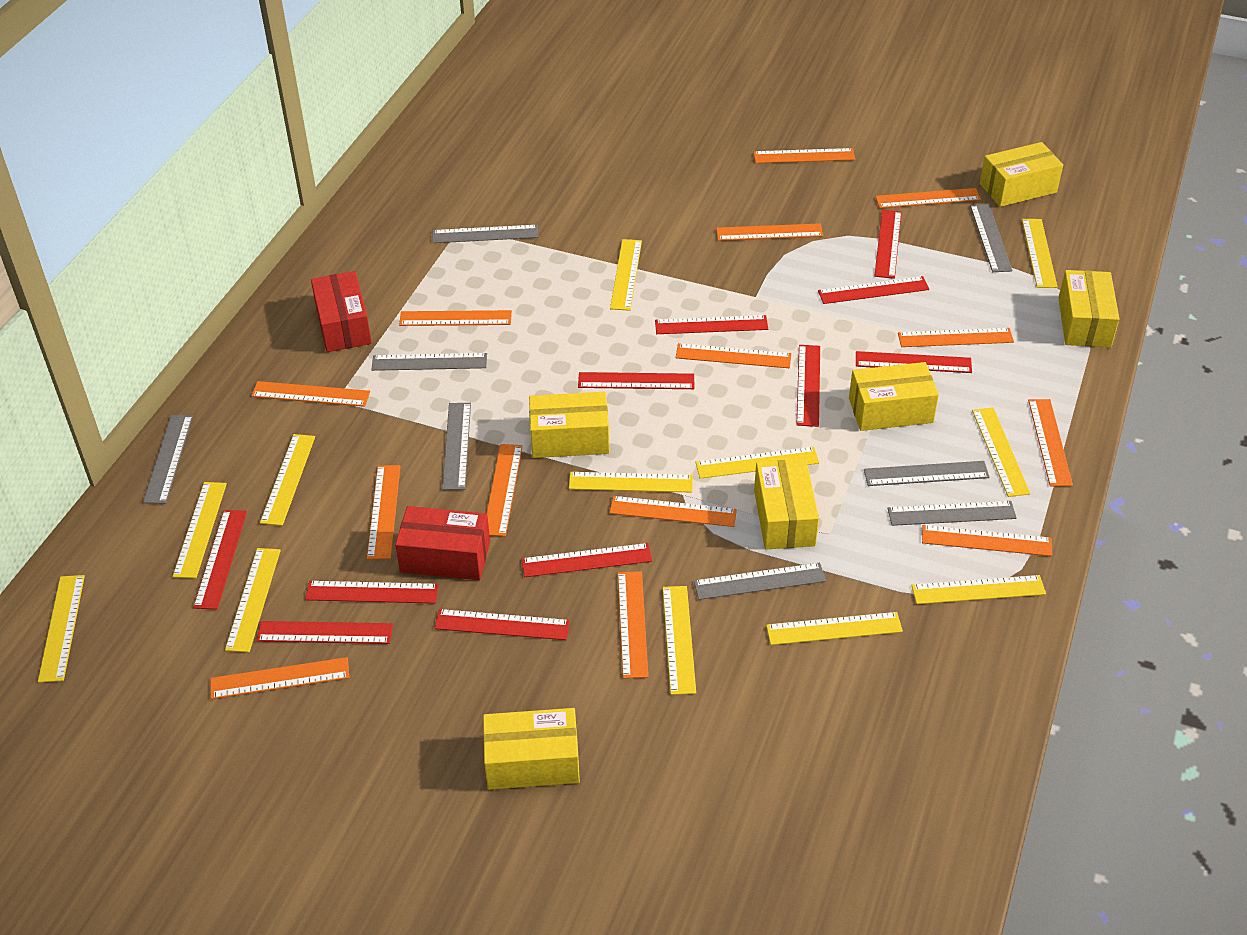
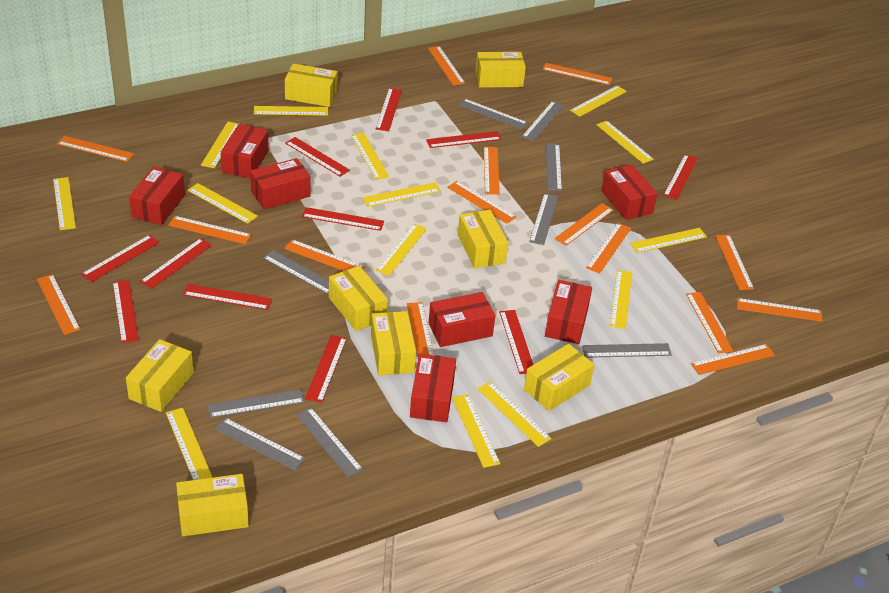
grey ruler: 8 -> 9
orange ruler: 14 -> 15
red box: 2 -> 7
yellow box: 6 -> 8
yellow ruler: 12 -> 14

